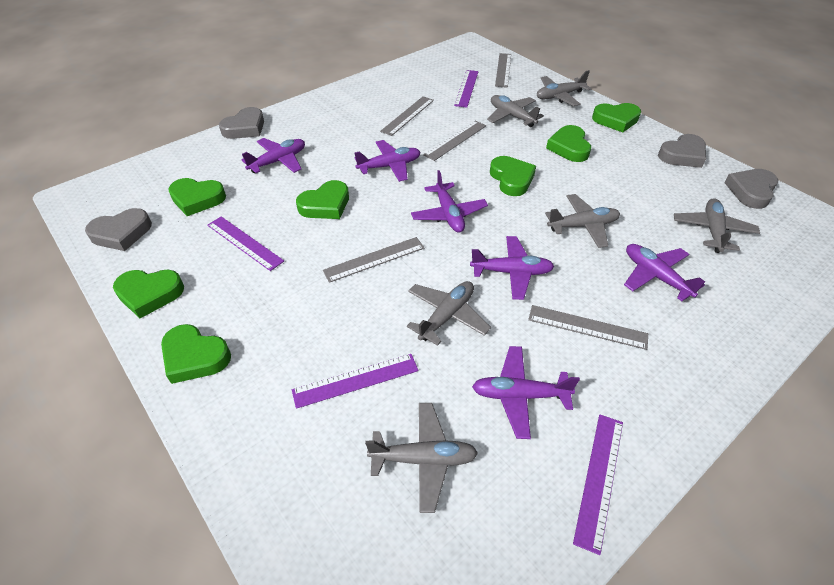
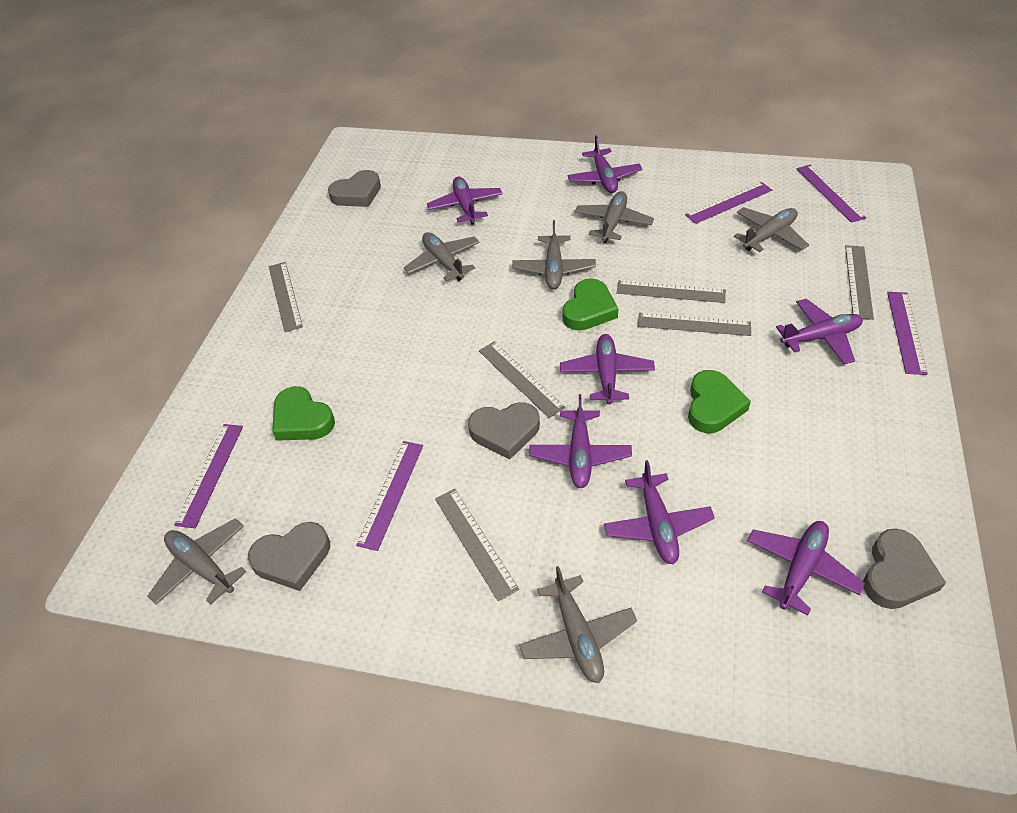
green heart: 7 -> 3
grey ruler: 5 -> 6
purple plane: 6 -> 7
purple ruler: 4 -> 5

